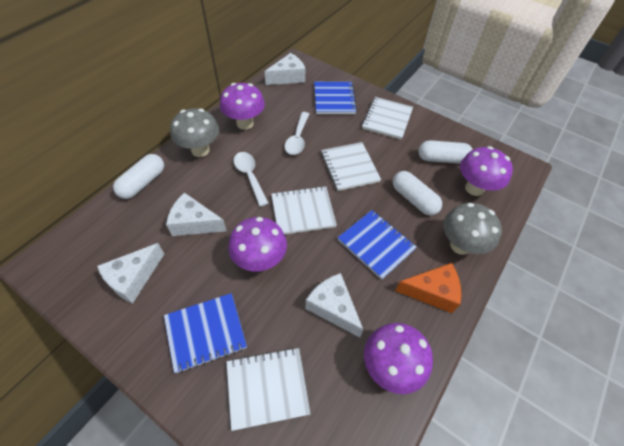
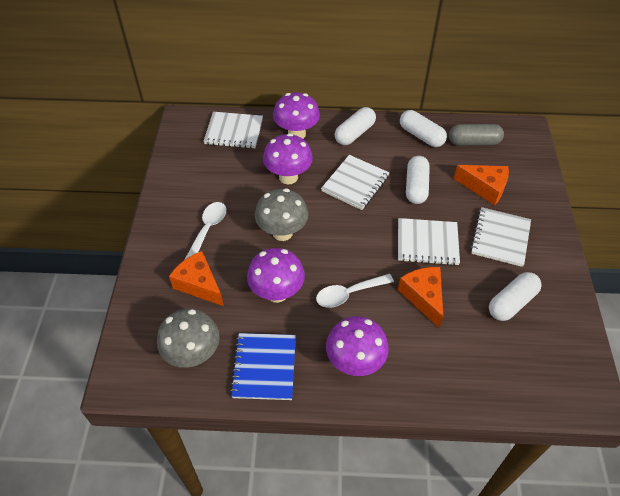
blue notebook: 3 -> 1
grey capsule: 0 -> 1
orange cheese: 1 -> 3
white capsule: 3 -> 4
white cheese: 4 -> 0

